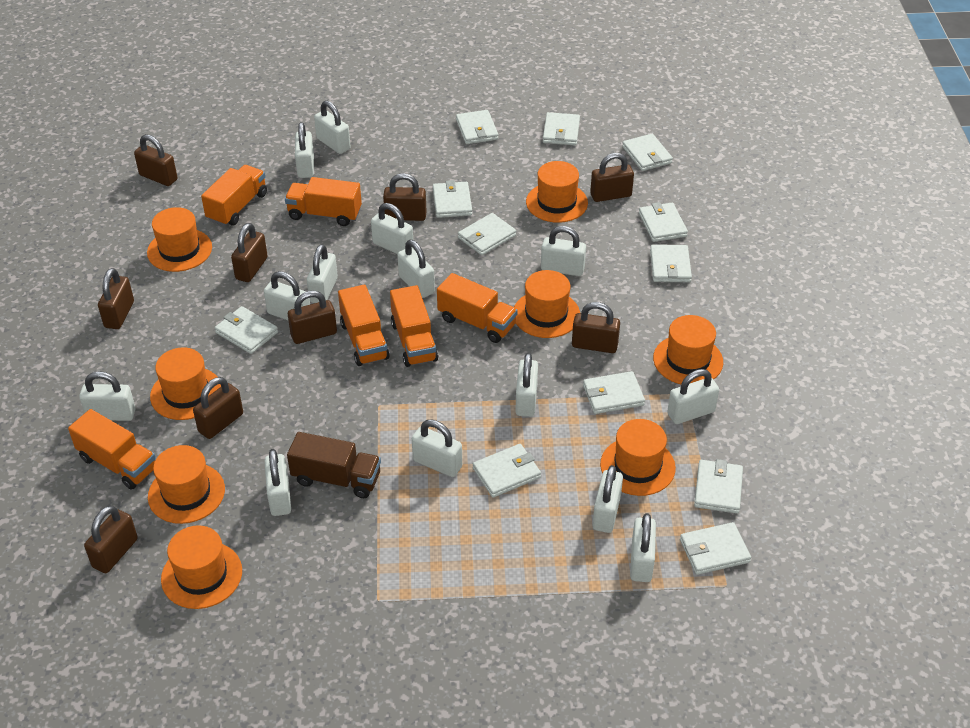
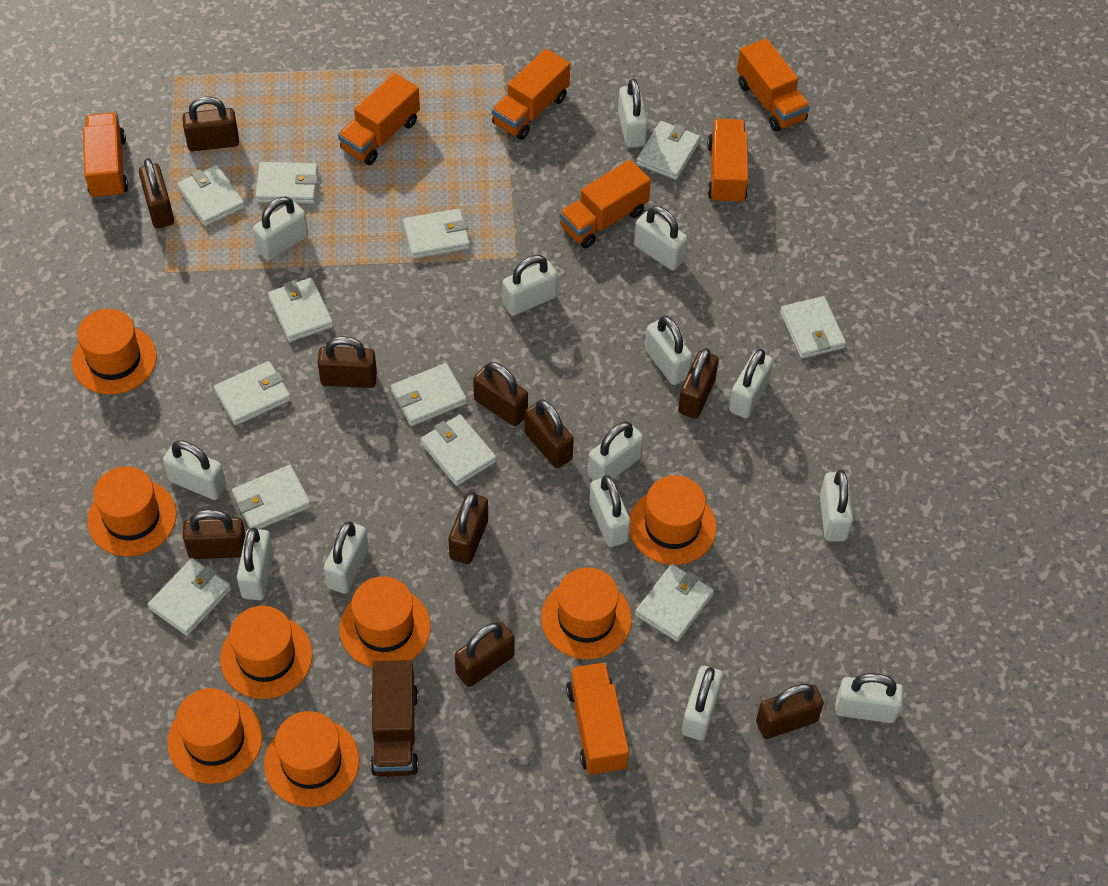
brown padlock: 9 -> 10
orange truck: 6 -> 7

